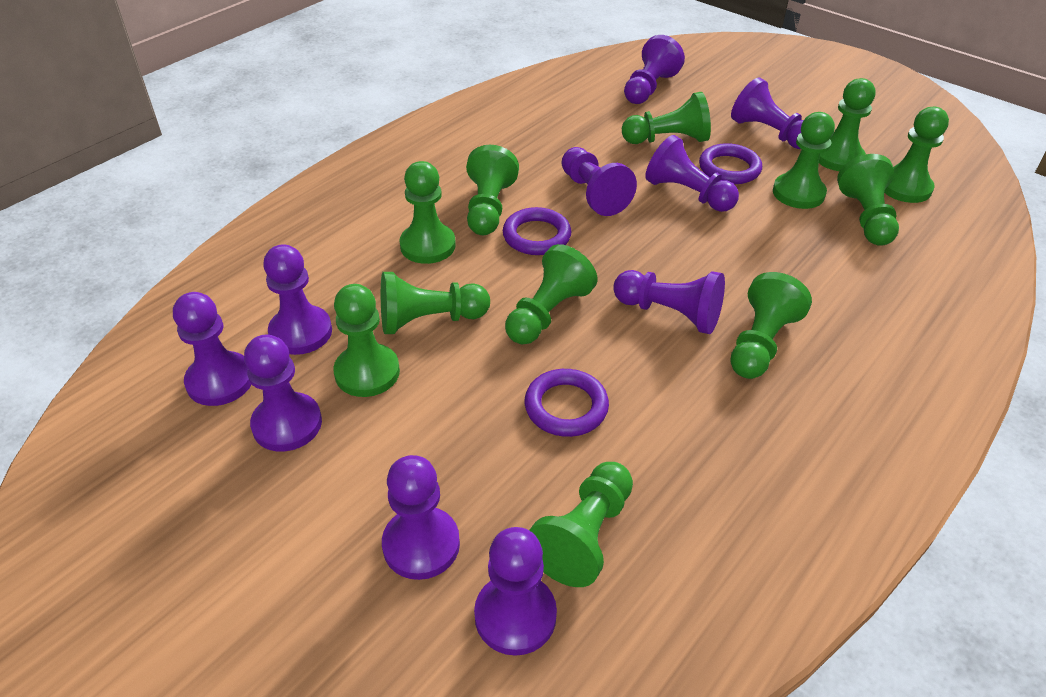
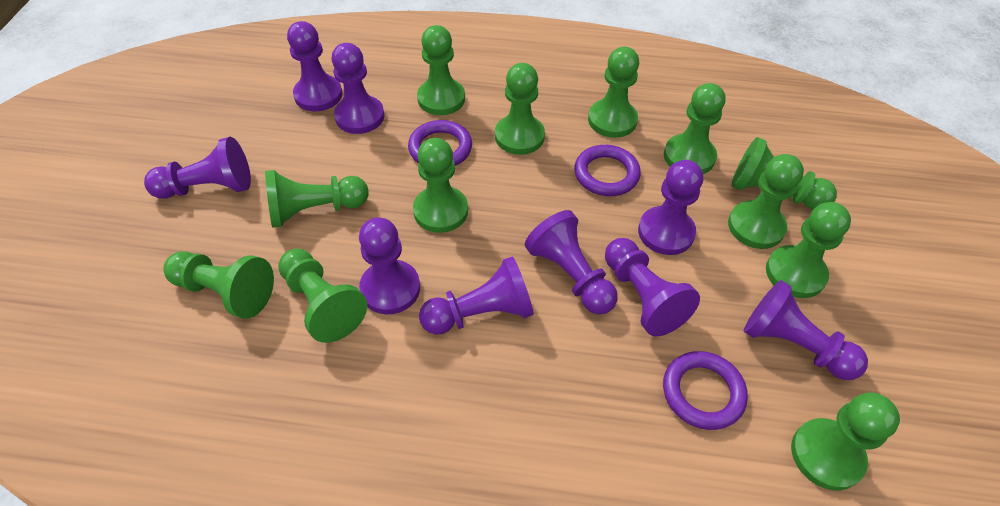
purple pawn: 10 -> 9

